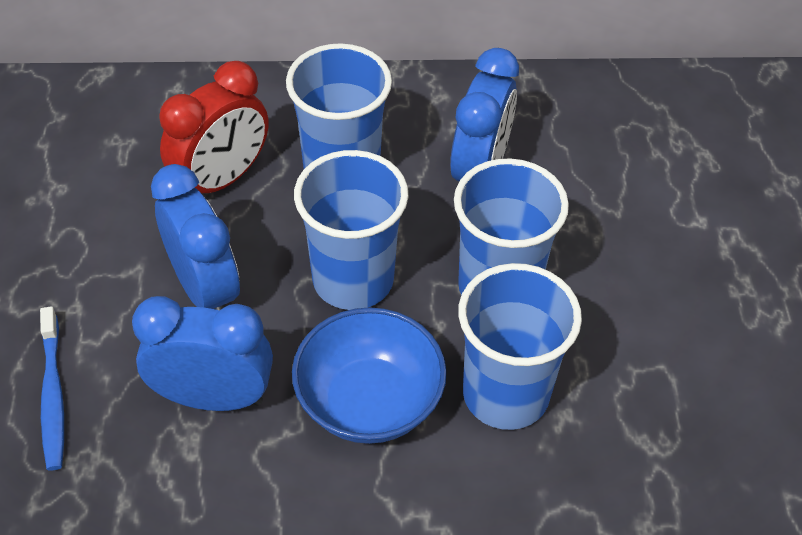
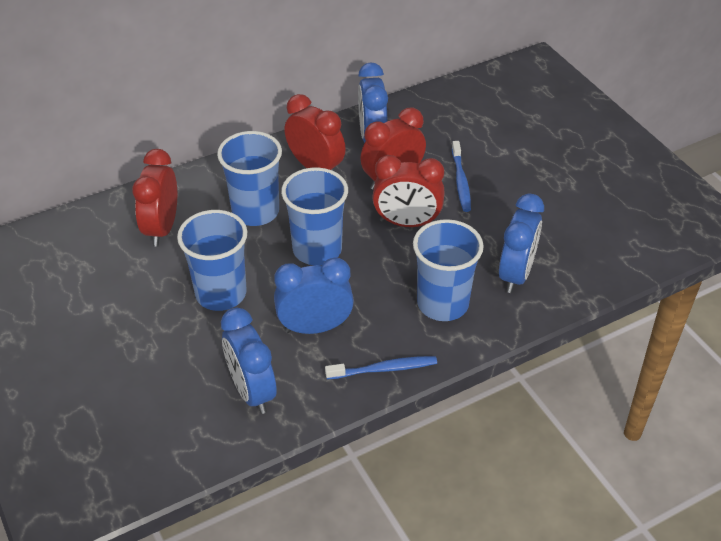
blue bowl: 1 -> 0
blue clock: 3 -> 4
blue toothbrush: 1 -> 2
red clock: 1 -> 4

